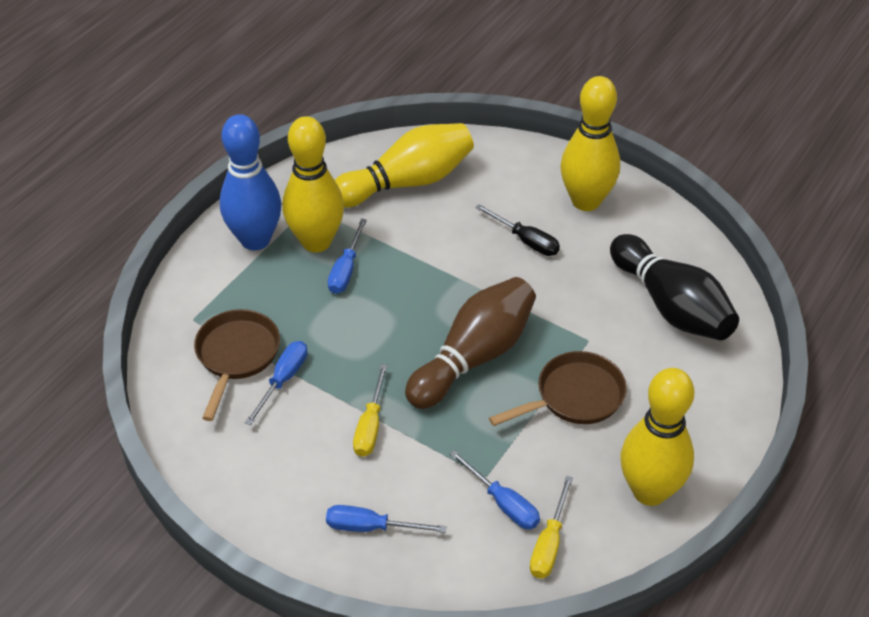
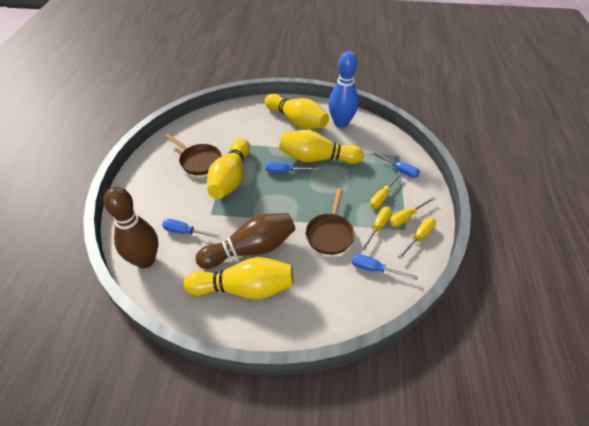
black bowling pin: 1 -> 0
black screwdriver: 1 -> 0
brown bowling pin: 1 -> 2
yellow screwdriver: 2 -> 4

